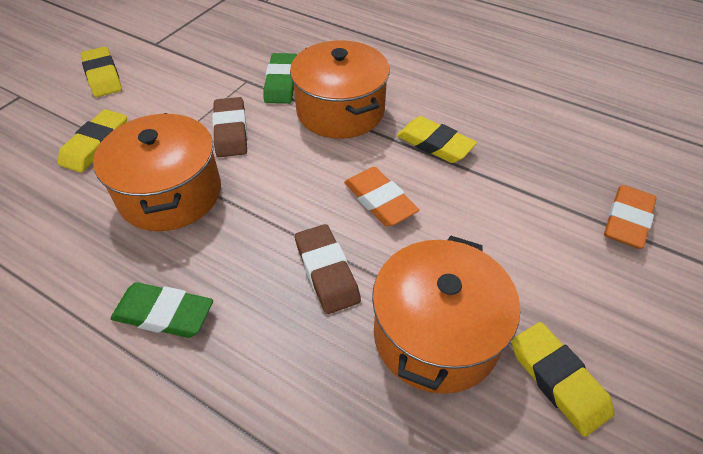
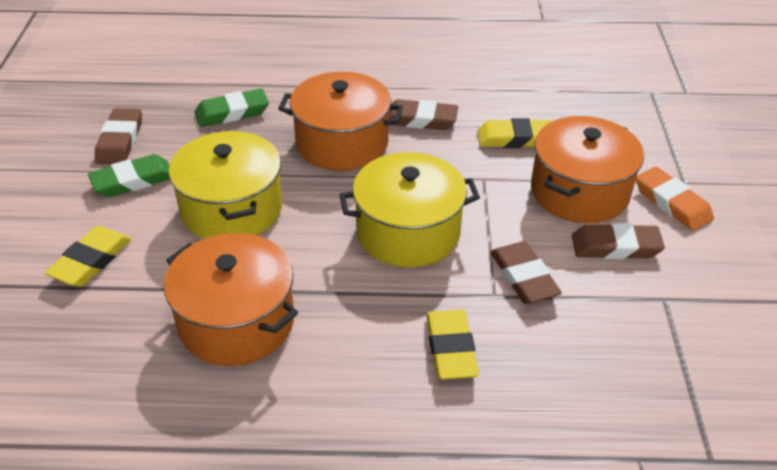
brown eraser: 2 -> 4
orange eraser: 2 -> 1
yellow eraser: 4 -> 3
yellow pot: 0 -> 2

